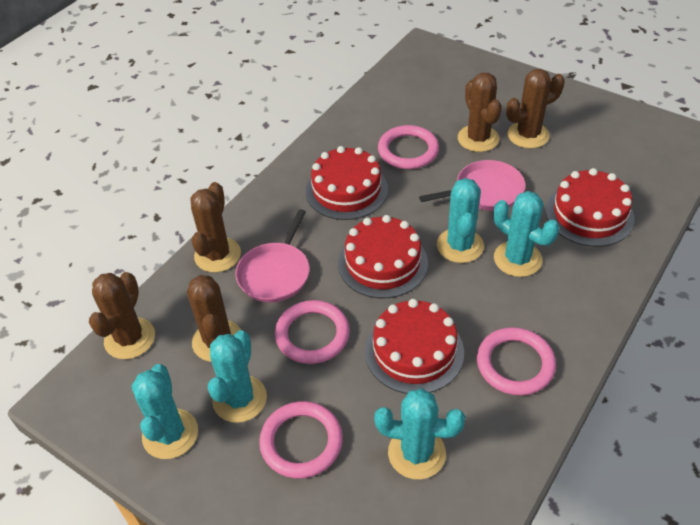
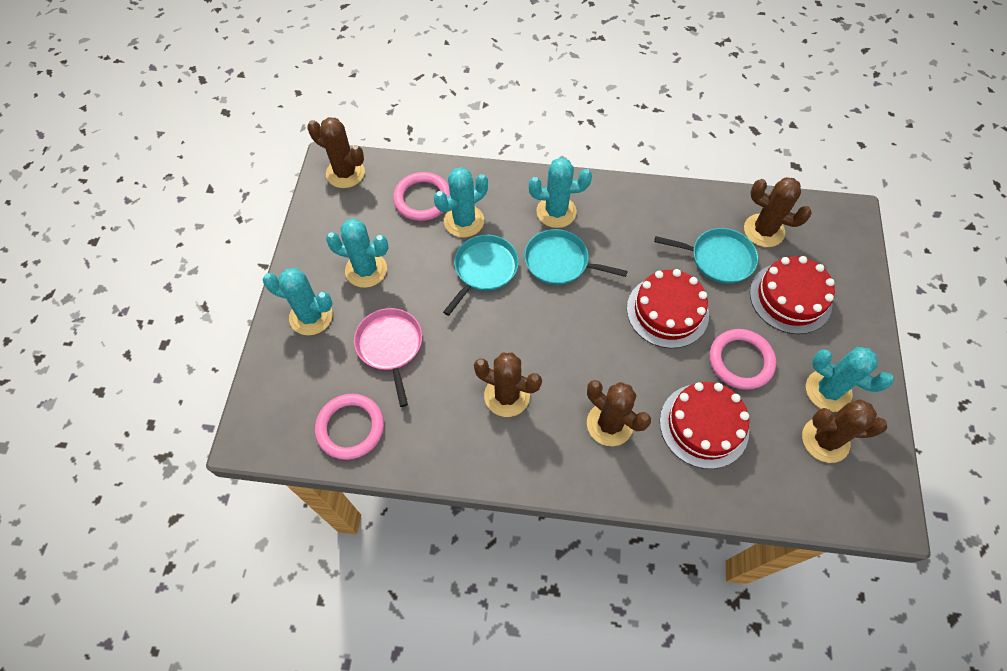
pink pan: 2 -> 1
pink ring: 4 -> 3
red cake: 4 -> 3
turquoise pan: 0 -> 3

